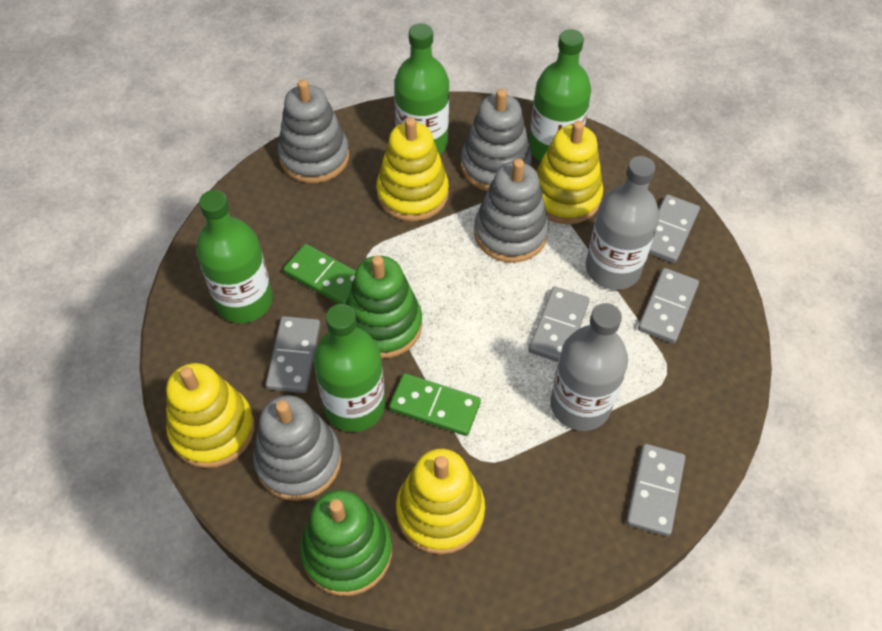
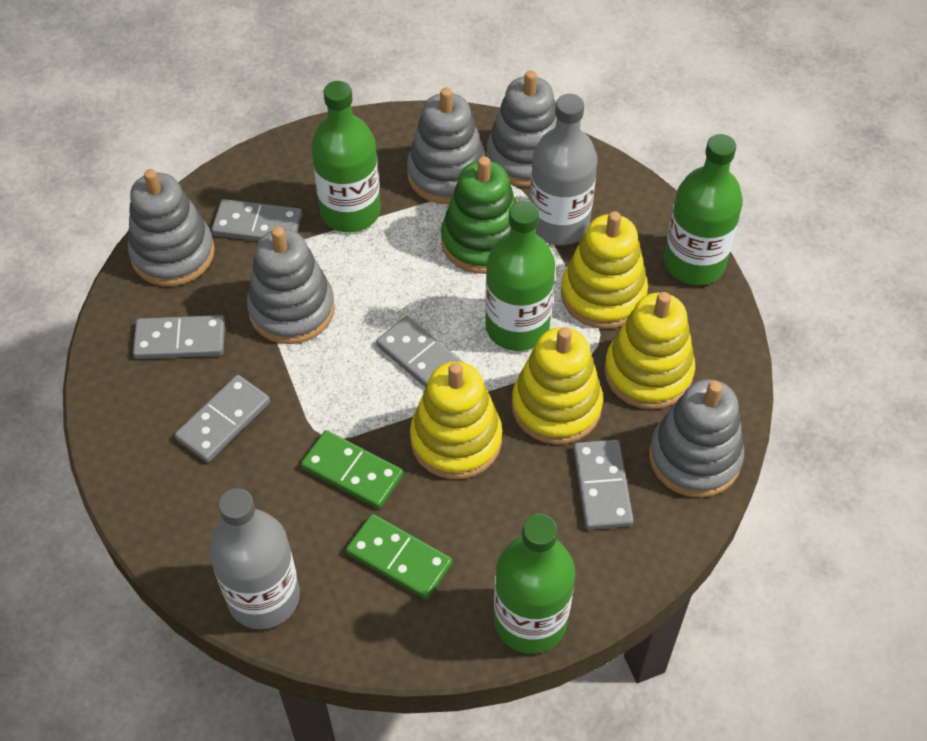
green stacking toy: 2 -> 1
grey stacking toy: 4 -> 5

